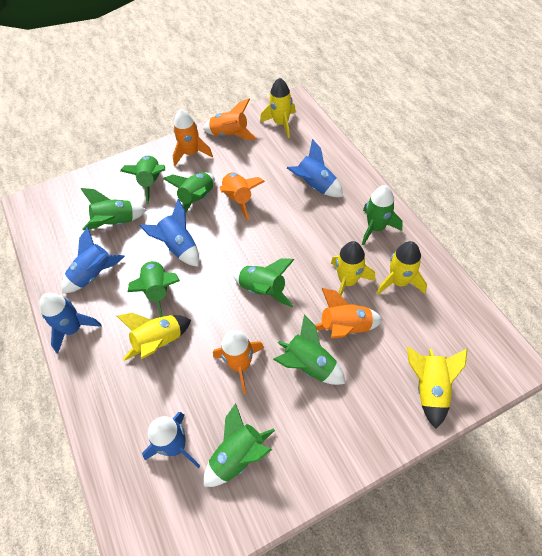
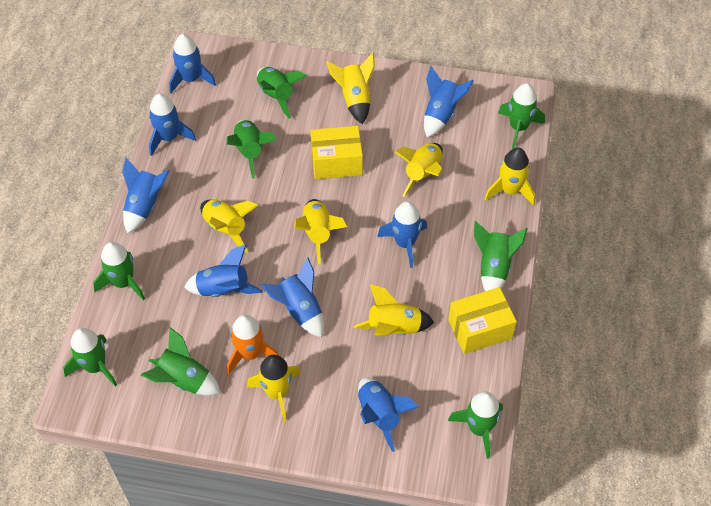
blue rocket: 5 -> 8
orange rocket: 5 -> 1
yellow box: 0 -> 2
yellow rocket: 5 -> 7

